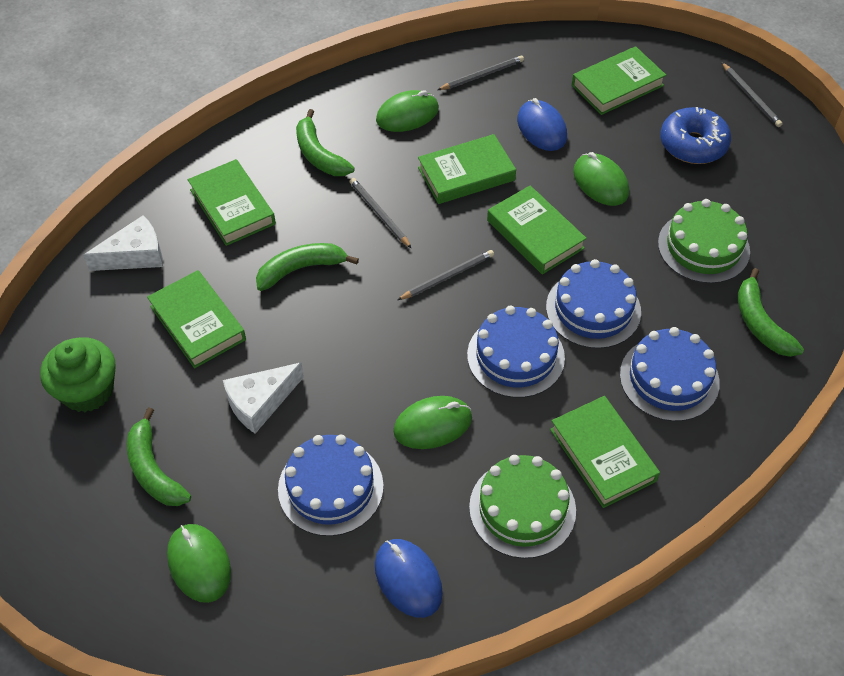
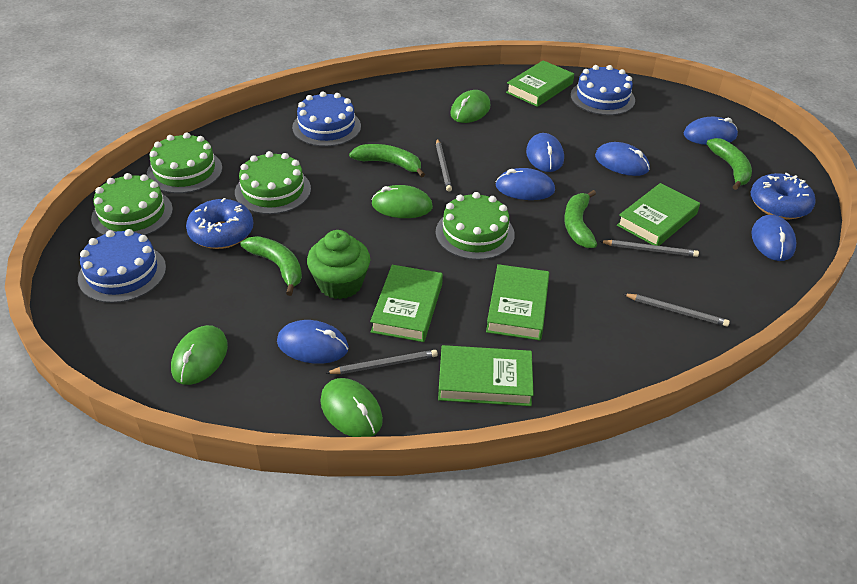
blue cake: 4 -> 3
blue donut: 1 -> 2
blue mouse: 2 -> 6
green book: 6 -> 5
green cake: 2 -> 4
white cheese: 2 -> 0

